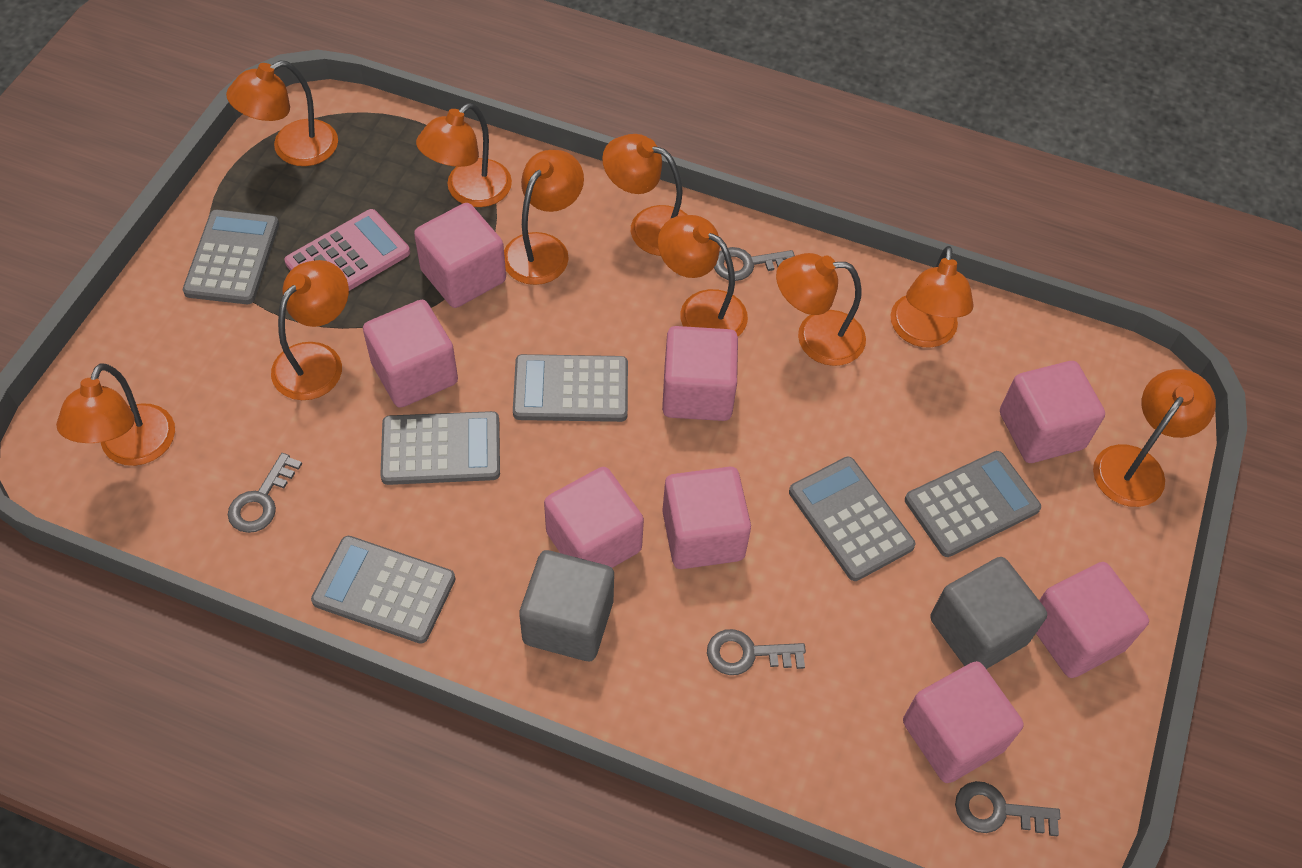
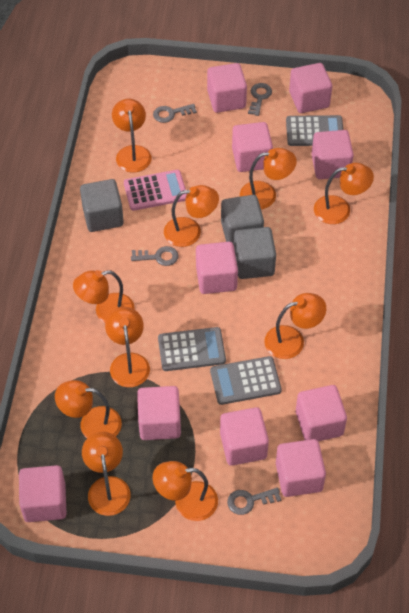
grey calculator: 6 -> 3
grey cube: 2 -> 3
pink cube: 8 -> 10

